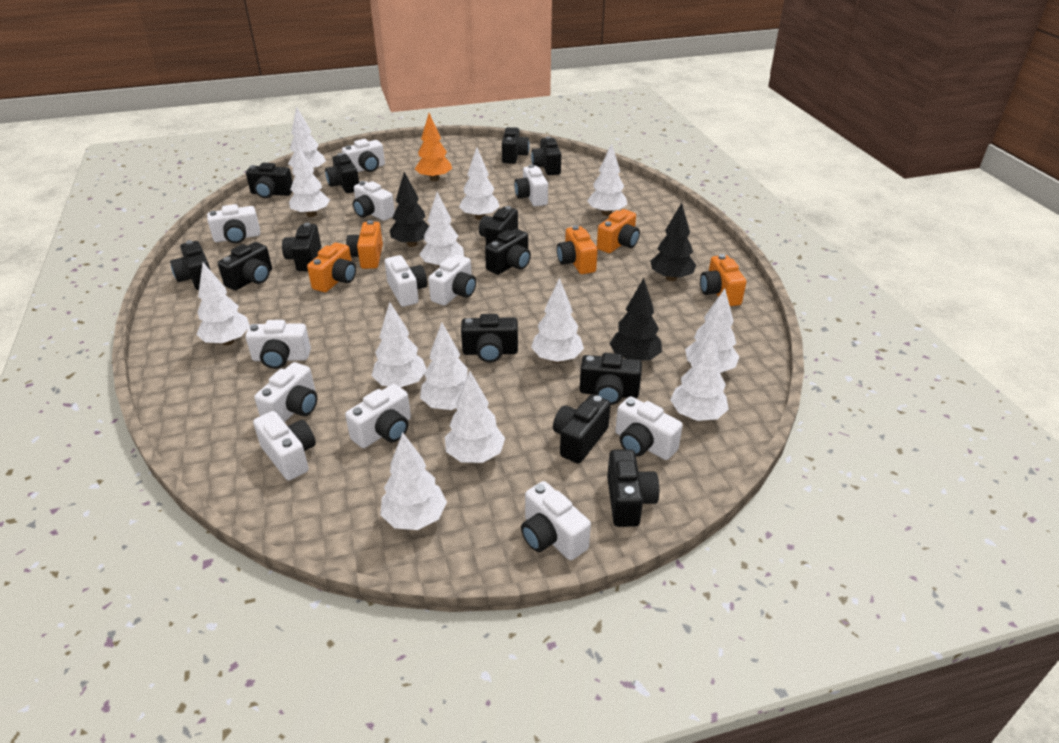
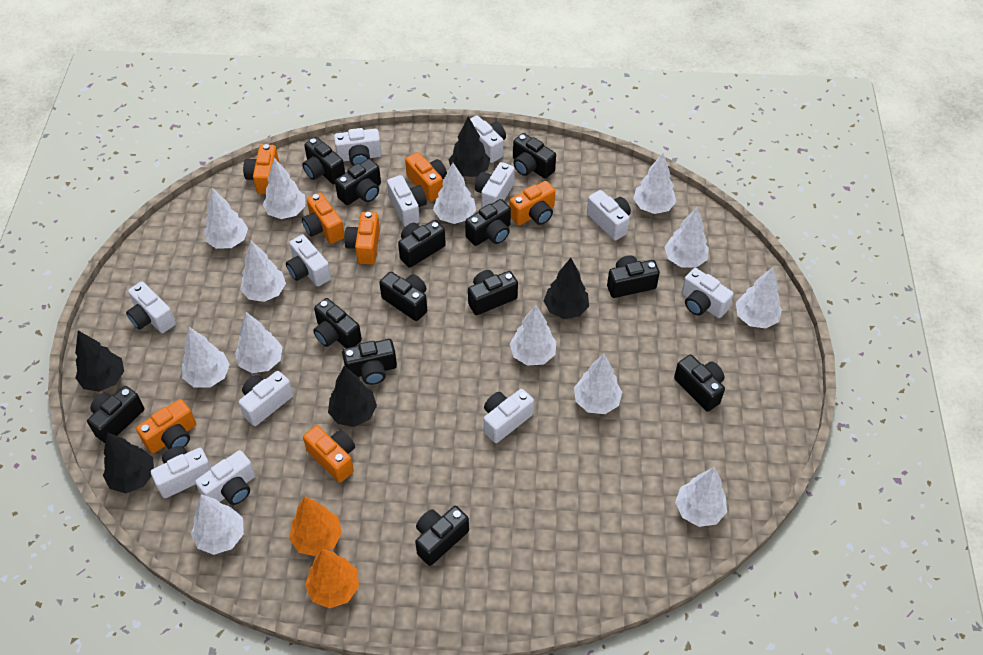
black tree: 3 -> 5
orange camera: 5 -> 7
orange tree: 1 -> 2

